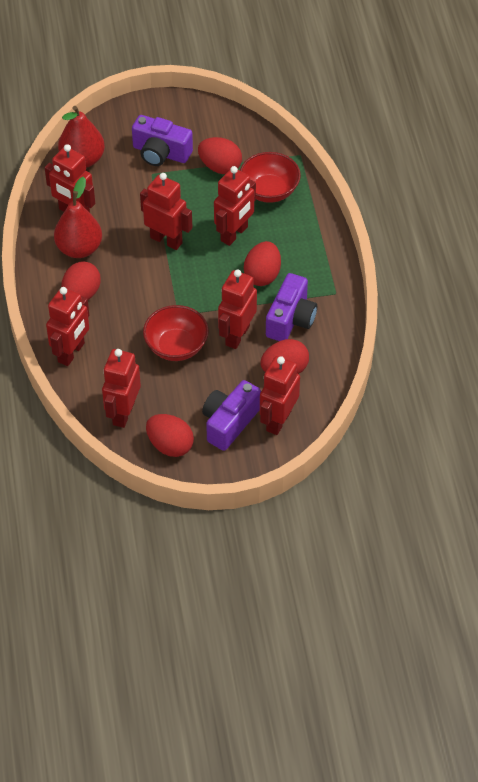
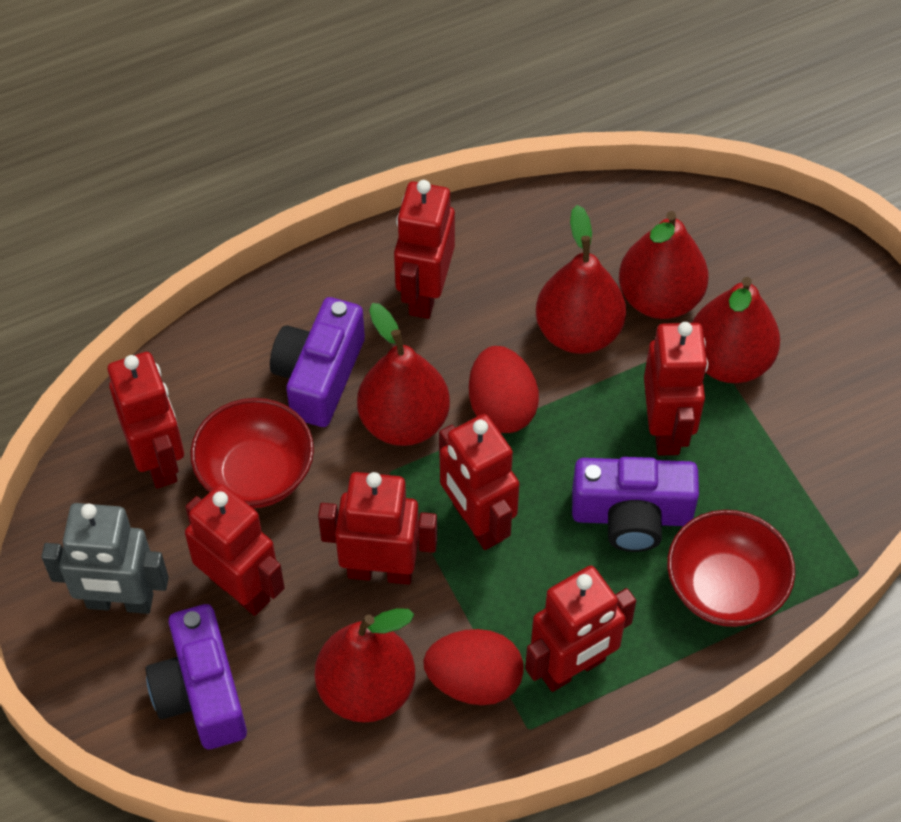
grey robot: 0 -> 1
red egg: 5 -> 2
red pear: 2 -> 5

